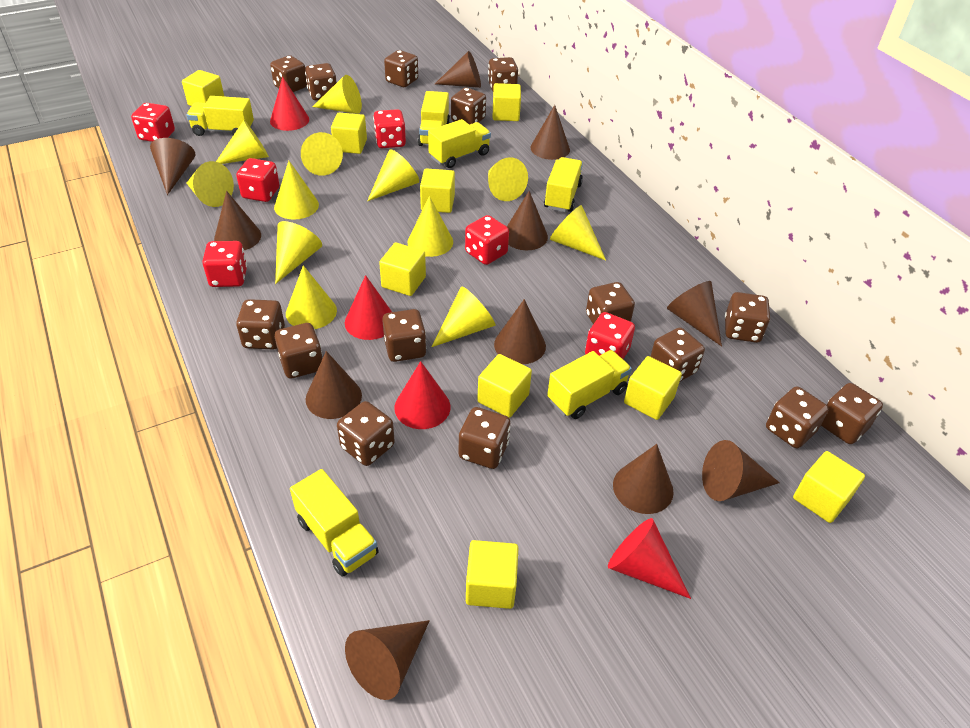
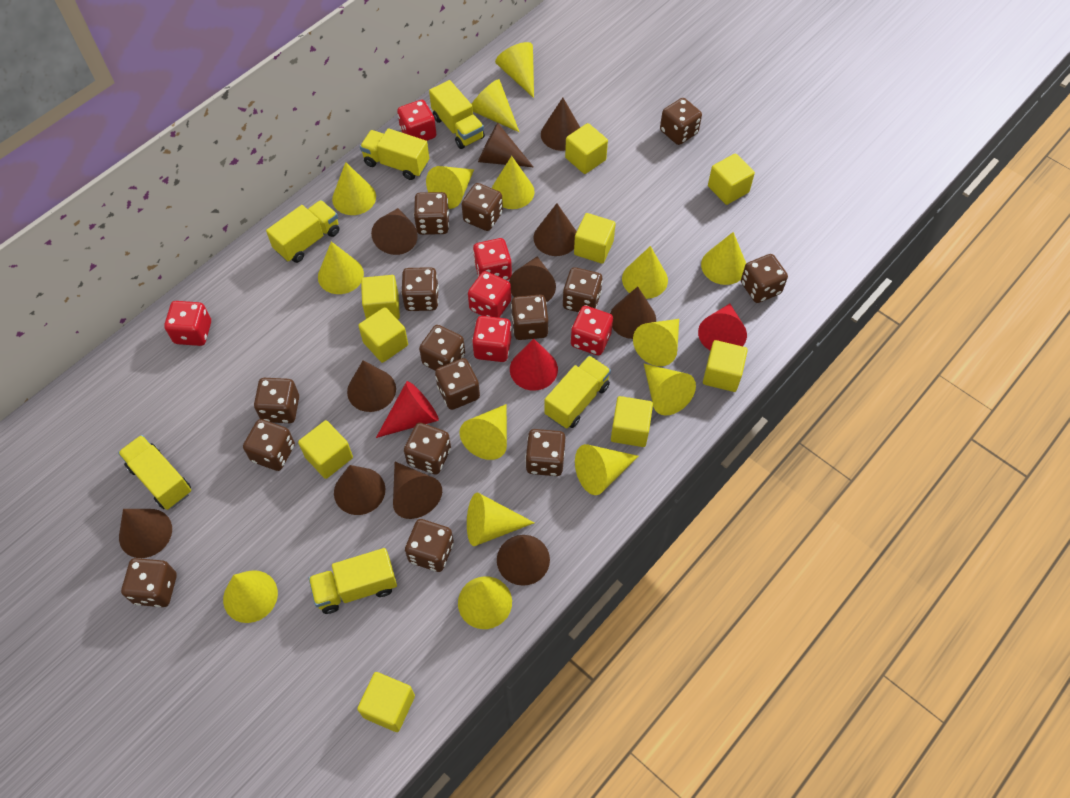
red cone: 4 -> 3
yellow cone: 12 -> 15

